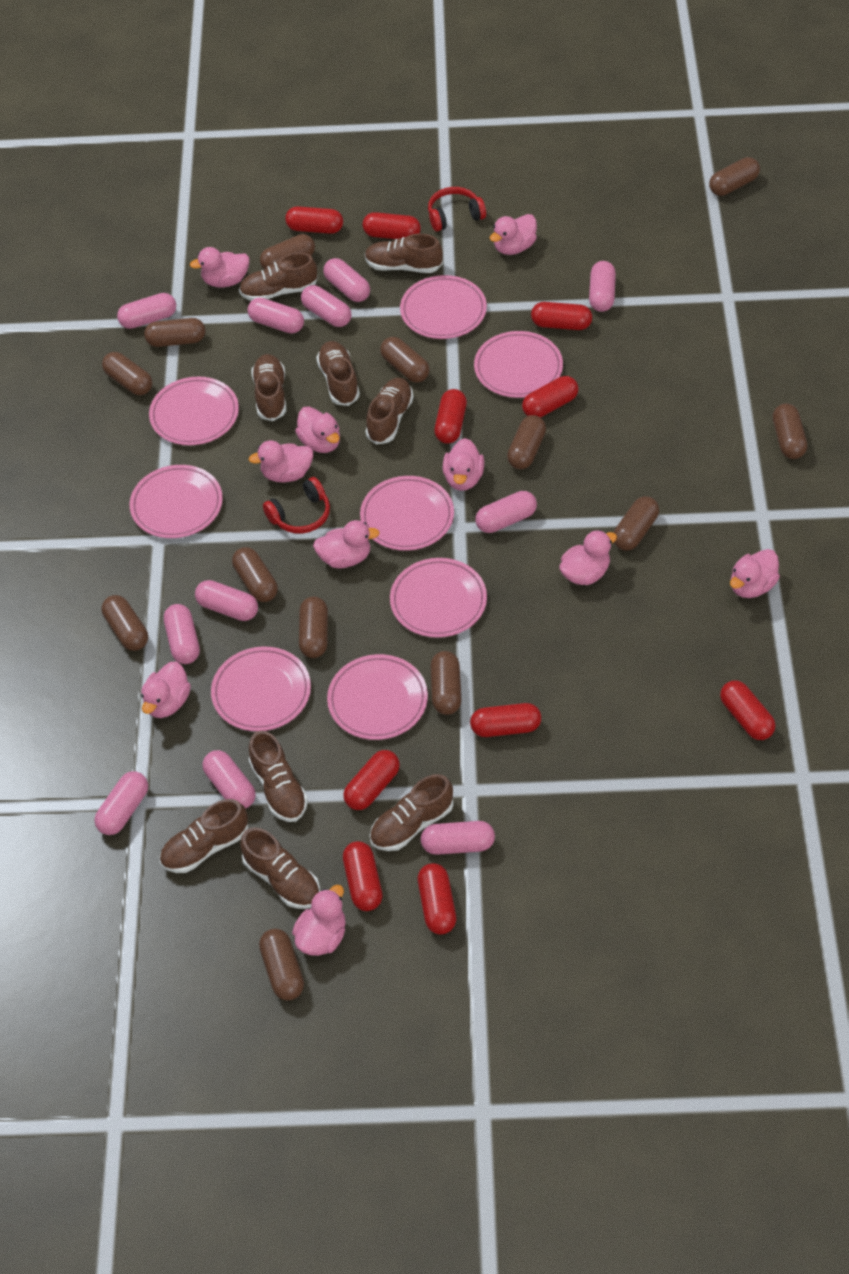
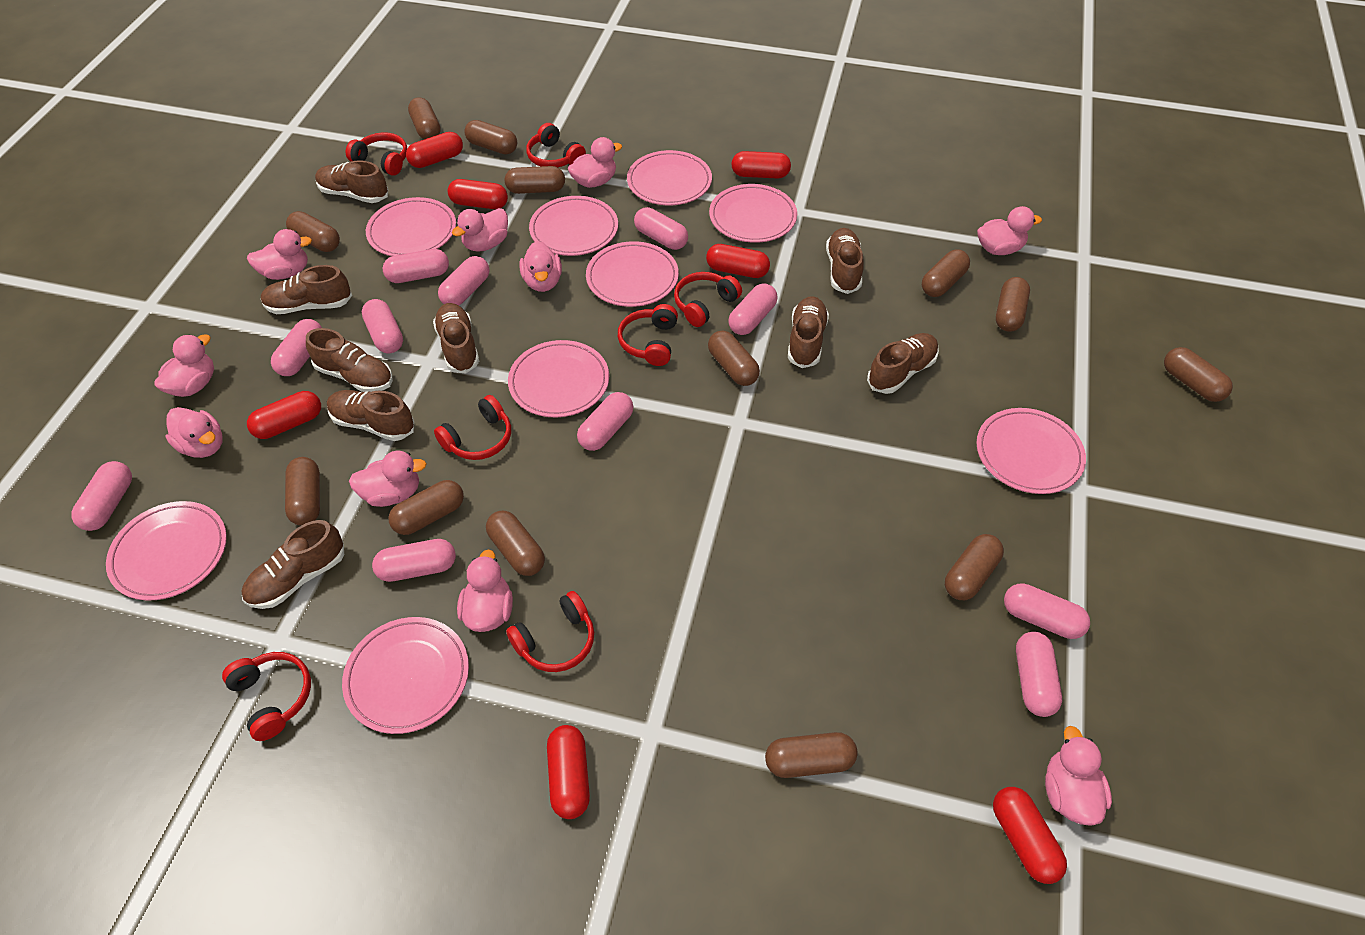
pink plate: 8 -> 9
red capsule: 10 -> 7
red headphones: 2 -> 7

